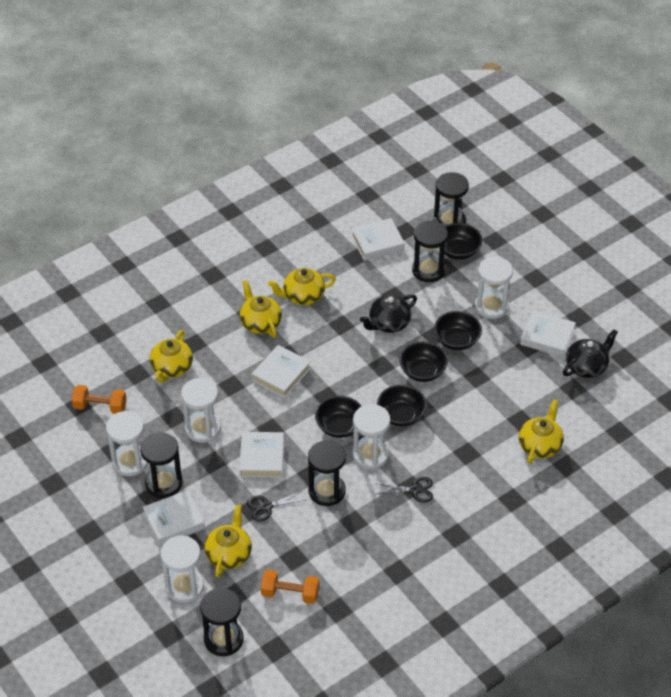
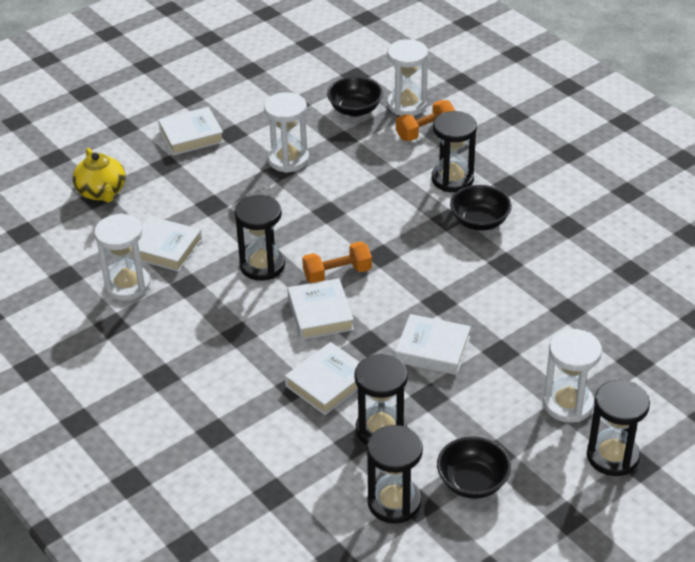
black bowl: 5 -> 3
black scissors: 2 -> 0
black teapot: 2 -> 0
white hourglass: 5 -> 4
yellow teapot: 5 -> 1

